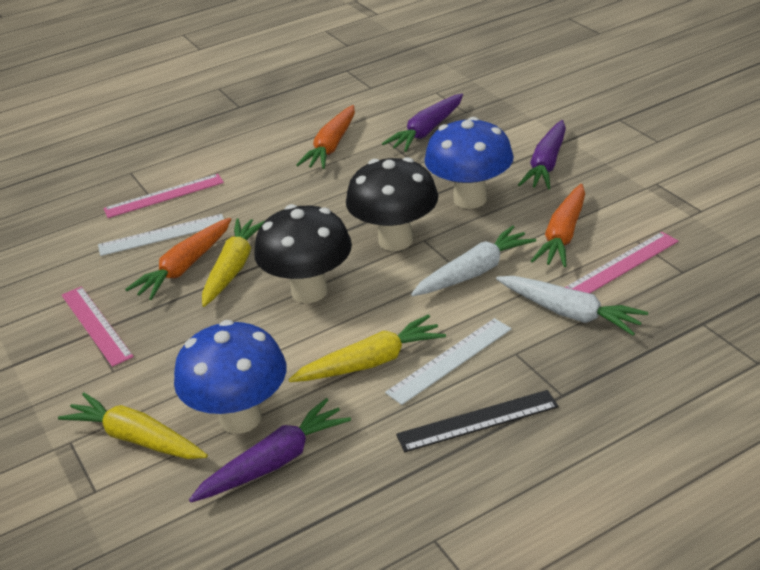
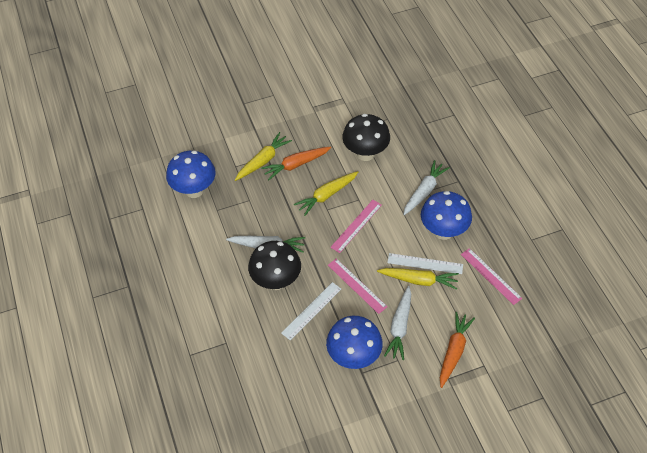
black ruler: 1 -> 0
blue mushroom: 2 -> 3
orange carrot: 3 -> 2
purple carrot: 3 -> 0
white carrot: 2 -> 3

